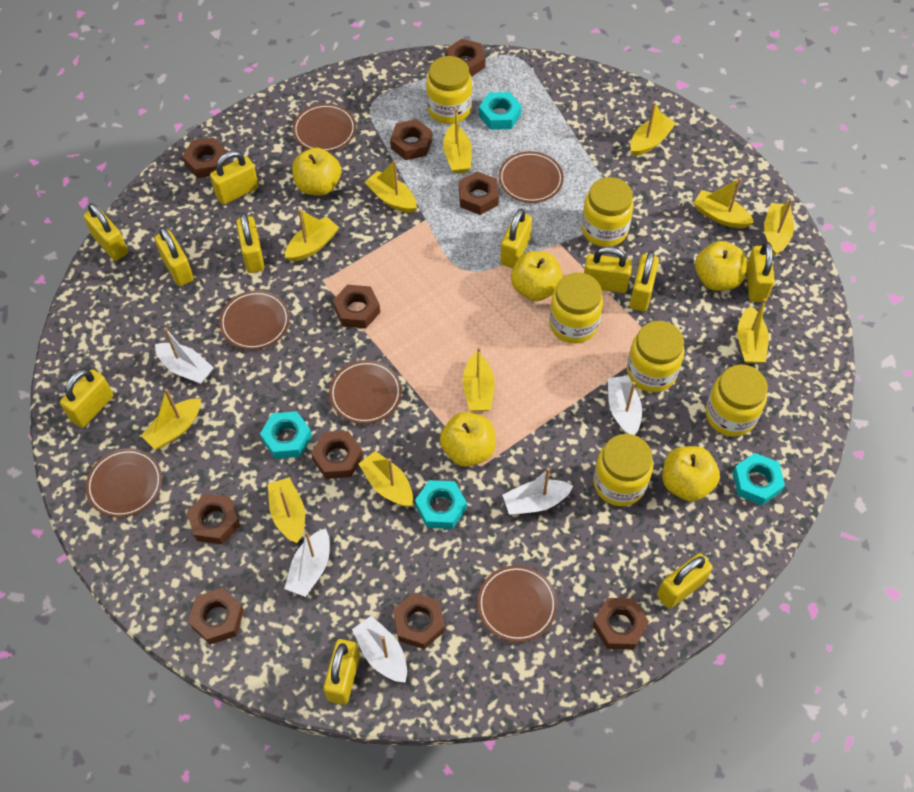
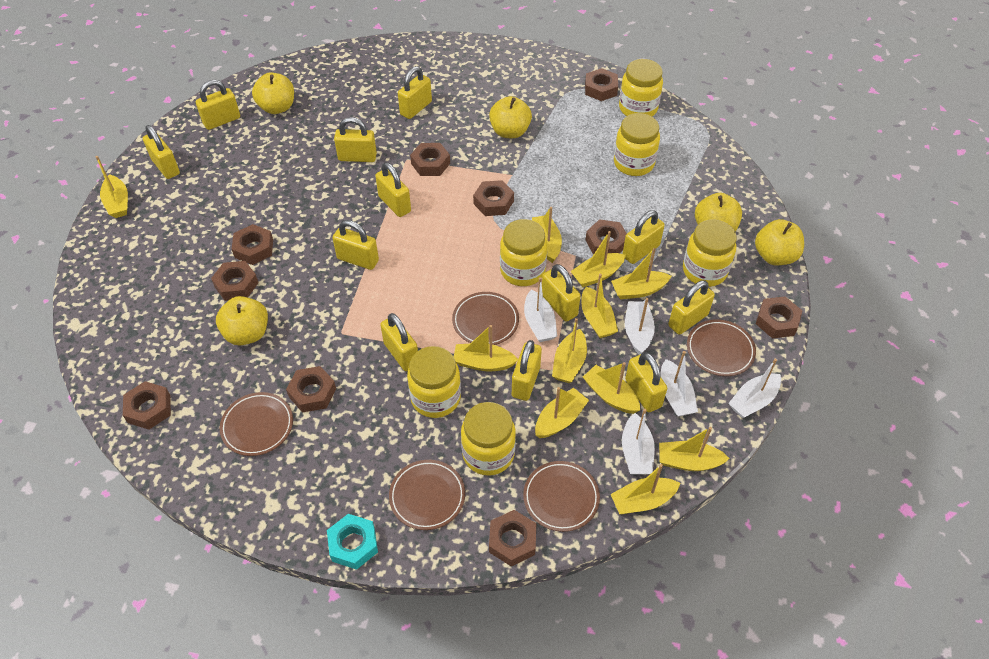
brown plate: 6 -> 5
turquoise nut: 4 -> 1
yellow padlock: 11 -> 12

